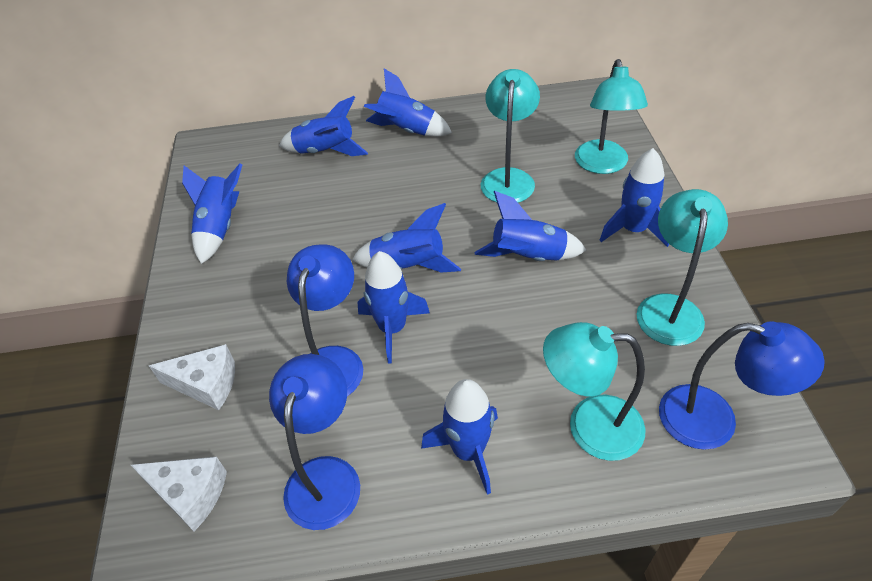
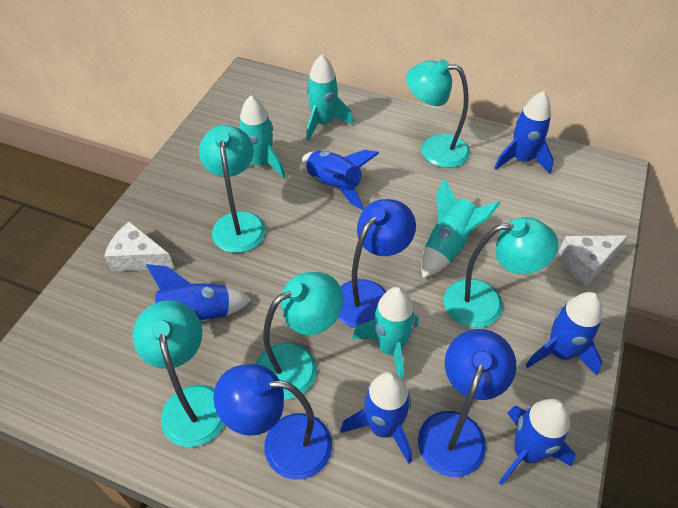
blue rocket: 8 -> 6
turquoise lamp: 4 -> 5
turquoise rocket: 0 -> 4

